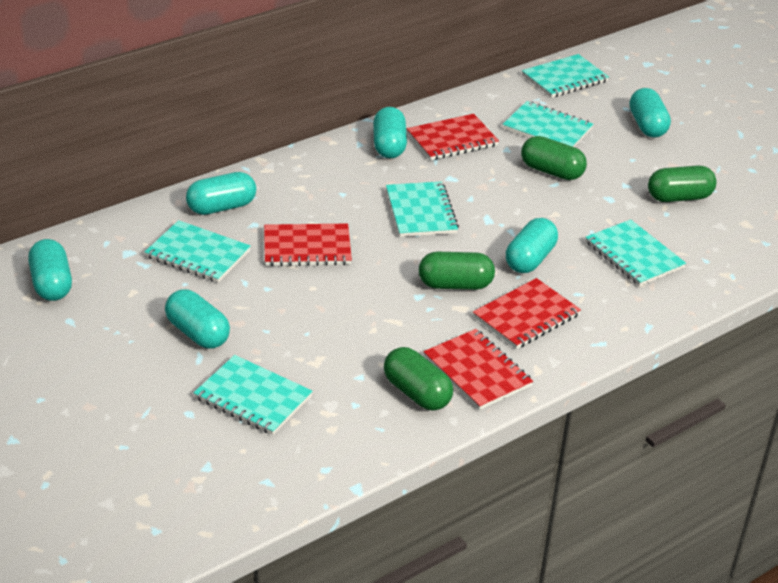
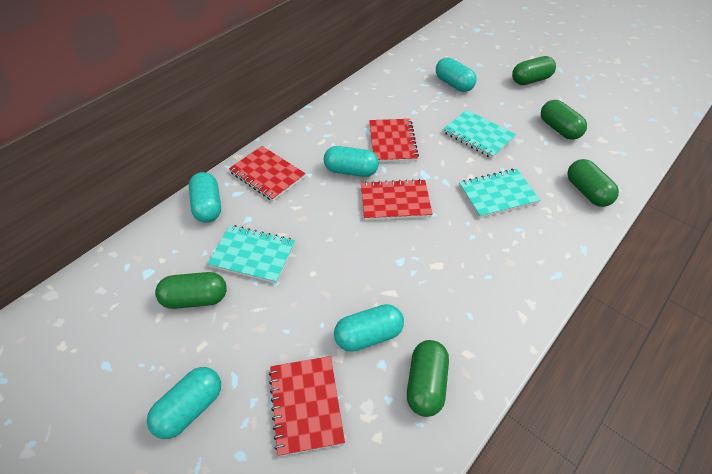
green capsule: 4 -> 5
turquoise capsule: 6 -> 5
turquoise notebook: 6 -> 3

